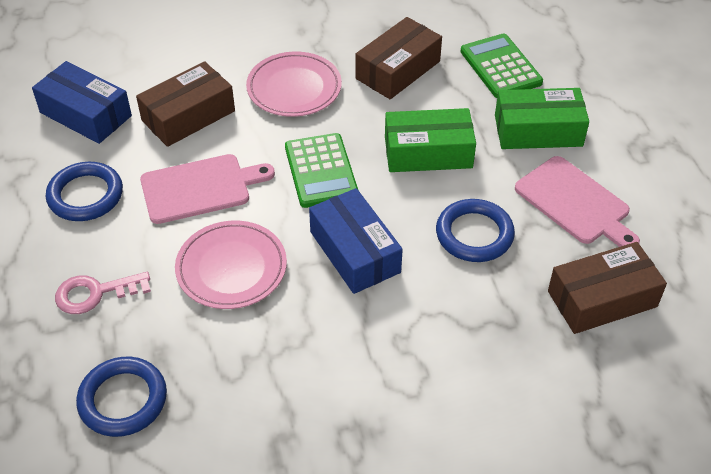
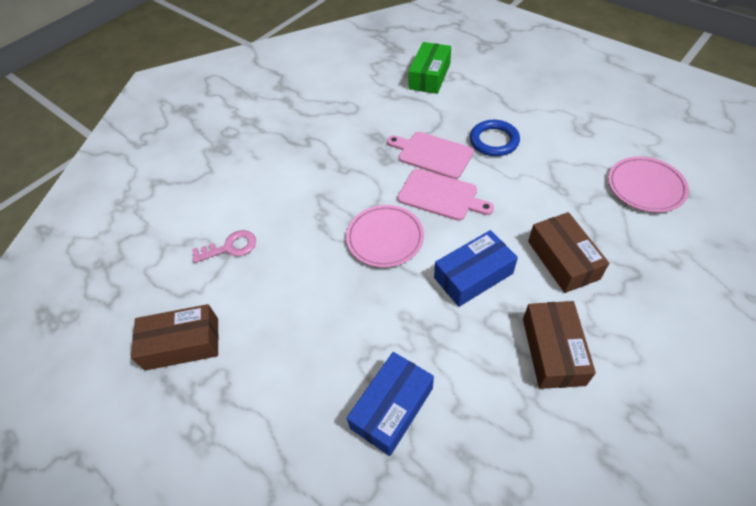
blue ring: 3 -> 1
green box: 2 -> 1
green calculator: 2 -> 0

